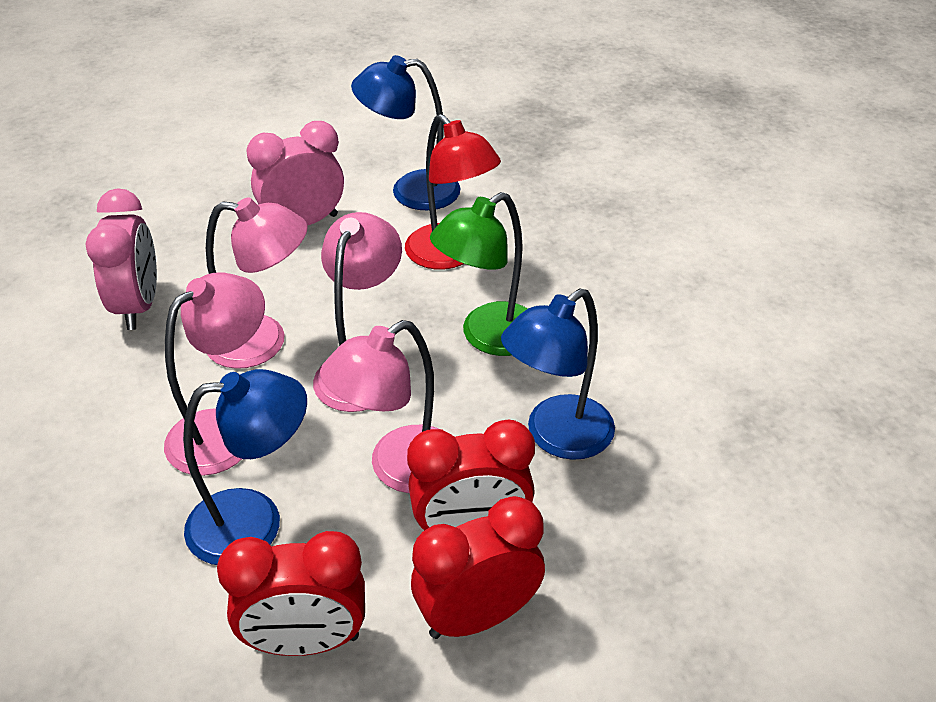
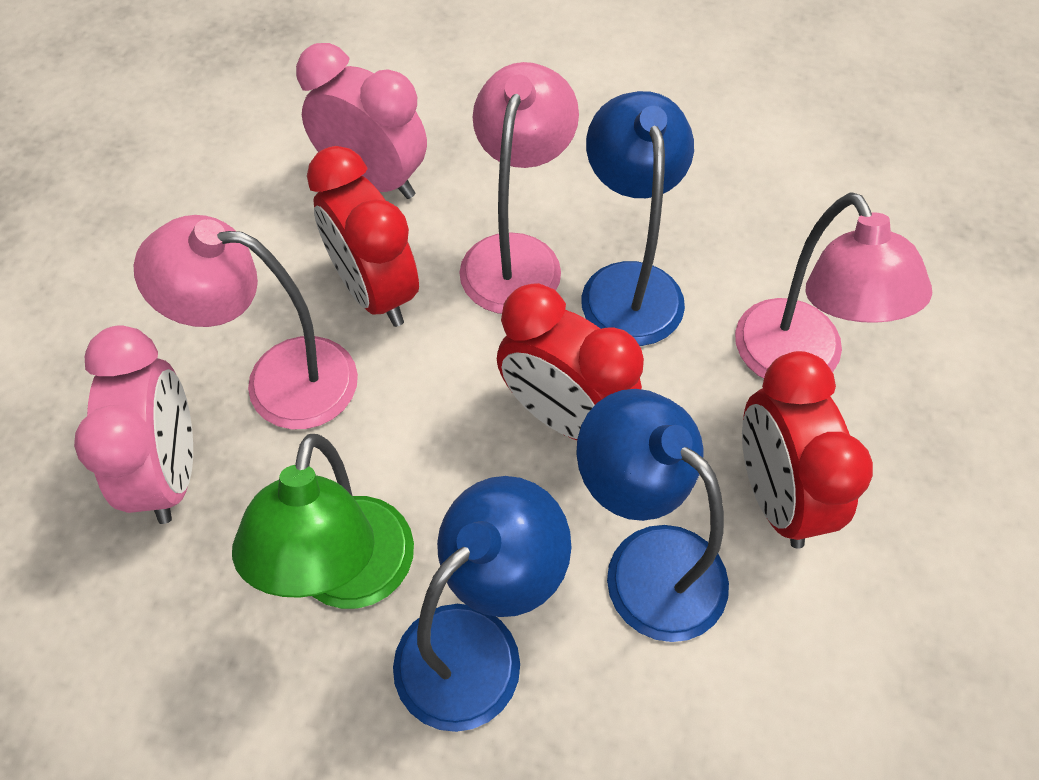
pink lamp: 4 -> 3
red lamp: 1 -> 0

